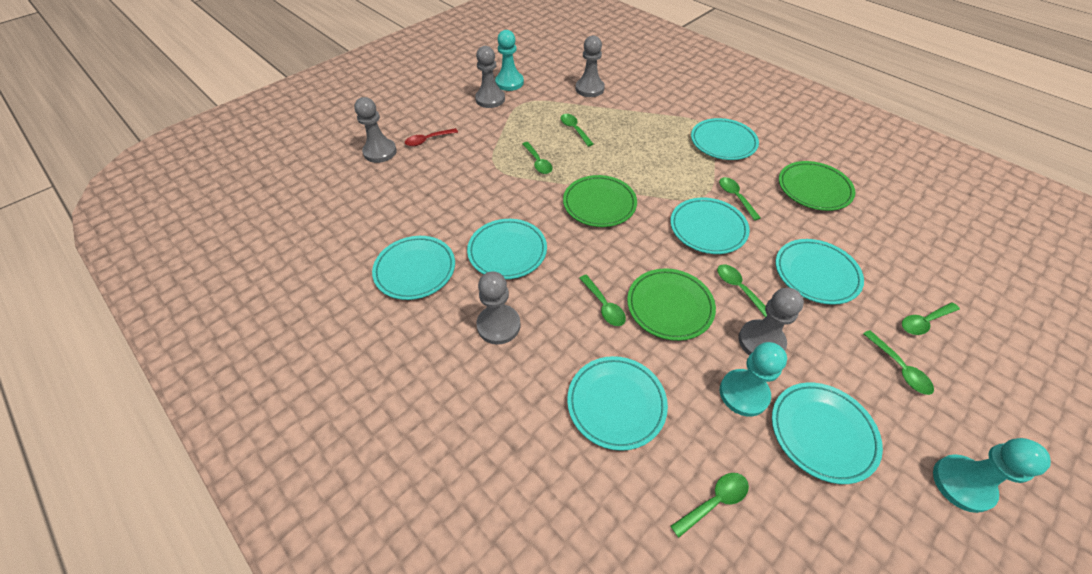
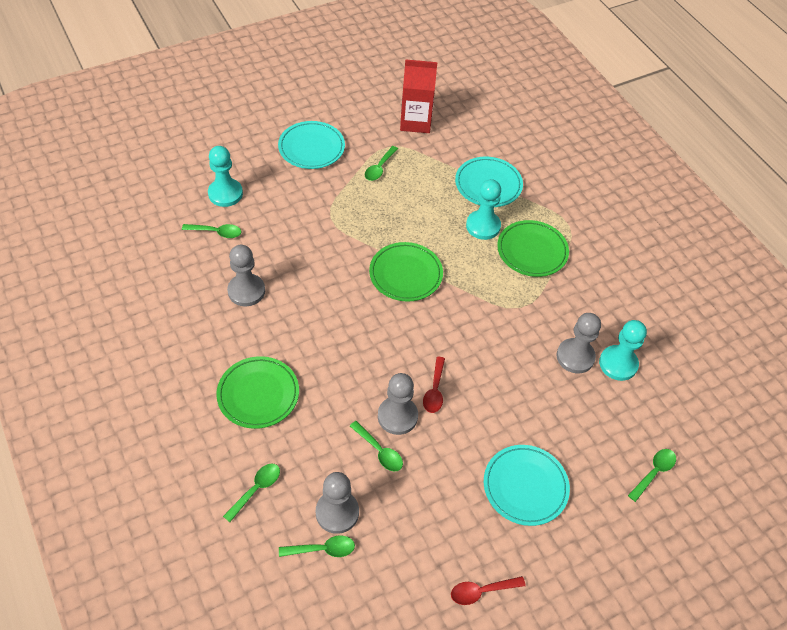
green spoon: 8 -> 6
grey pawn: 5 -> 4
red carton: 0 -> 1
red spoon: 1 -> 2
turquoise plate: 7 -> 3

